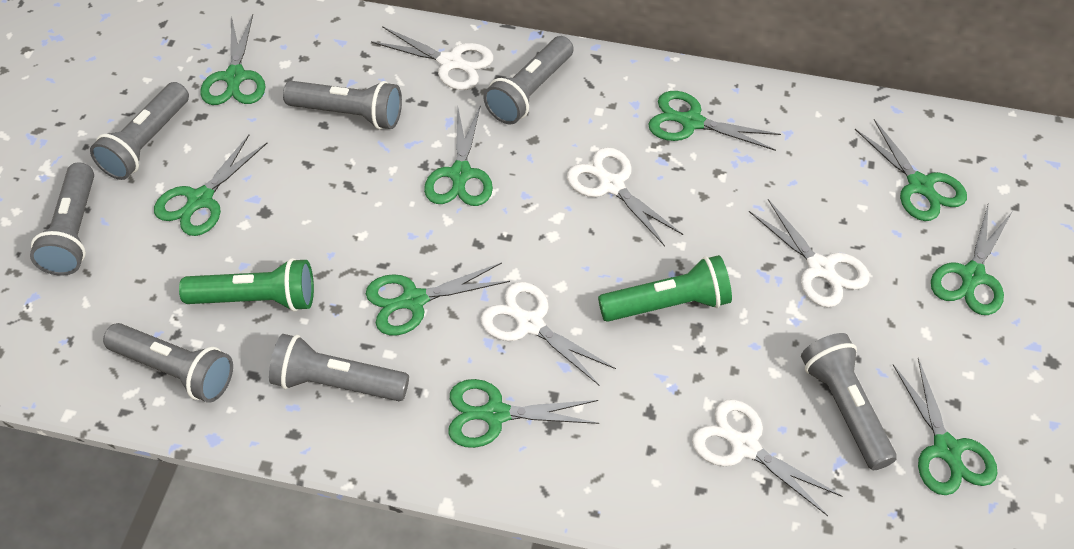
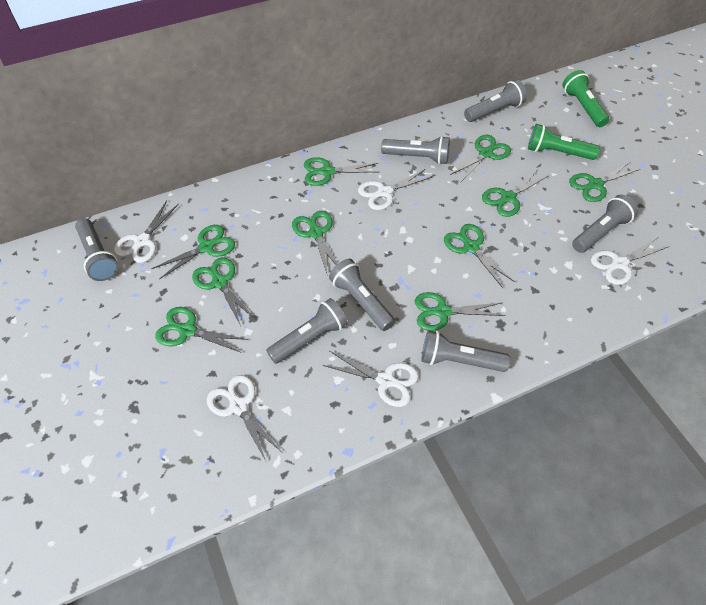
green scissors: 9 -> 10

